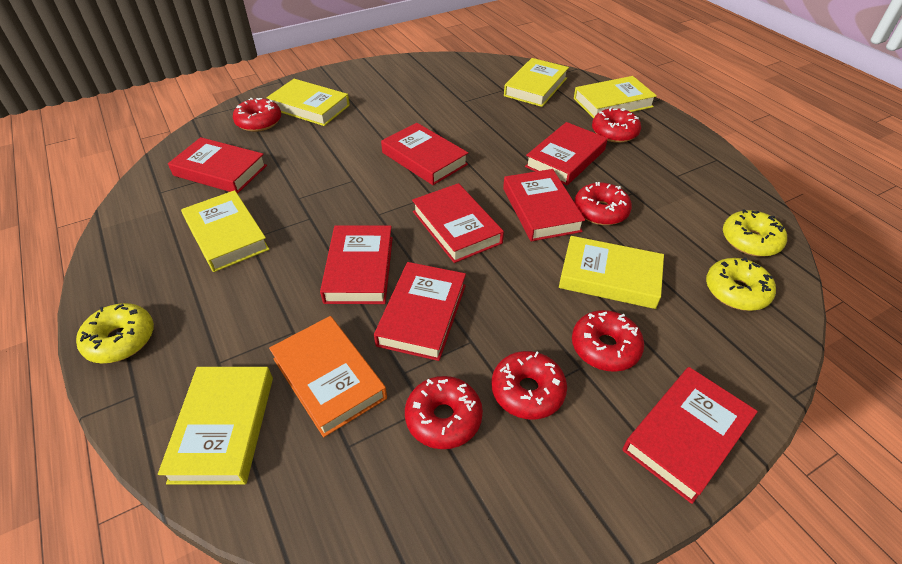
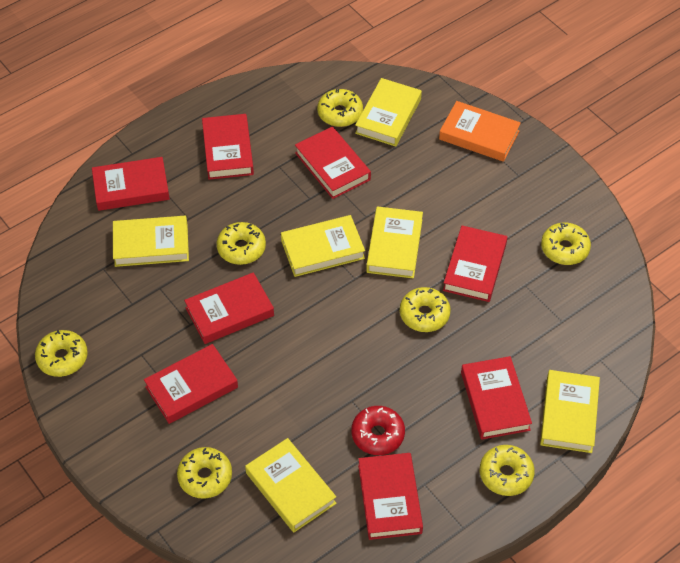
red donut: 6 -> 1
yellow donut: 3 -> 7

